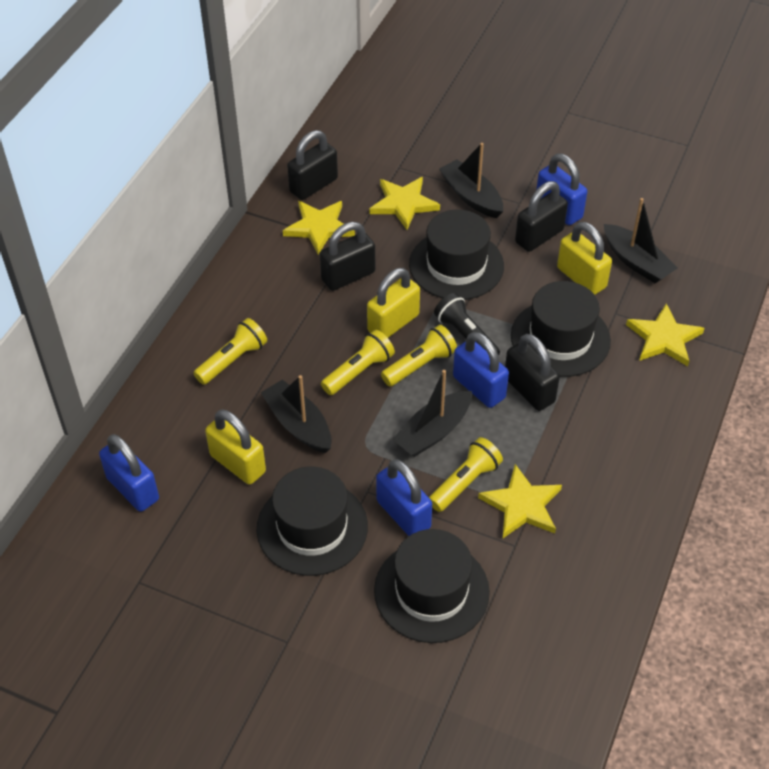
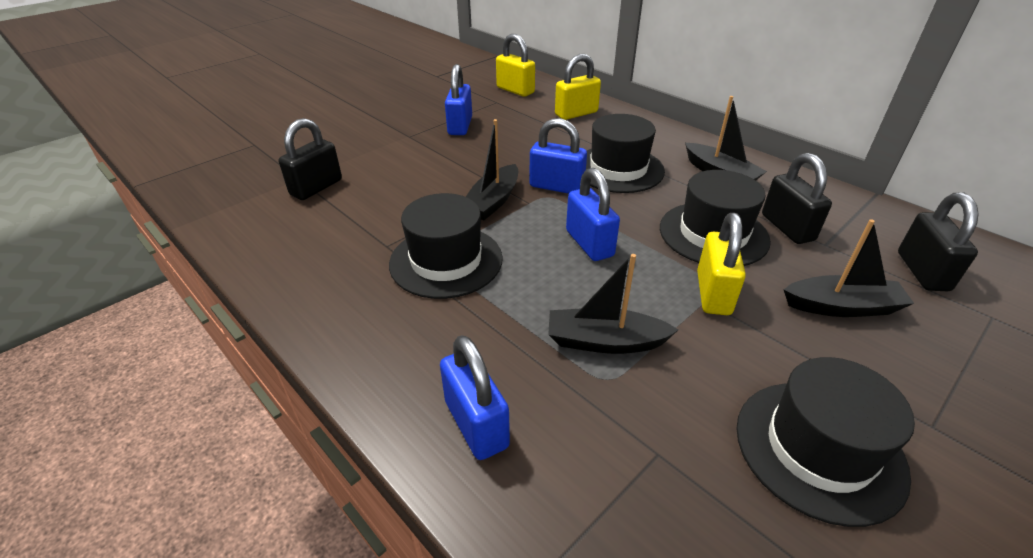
black flashlight: 1 -> 0
black padlock: 4 -> 3
yellow flashlight: 4 -> 0
yellow star: 4 -> 0

